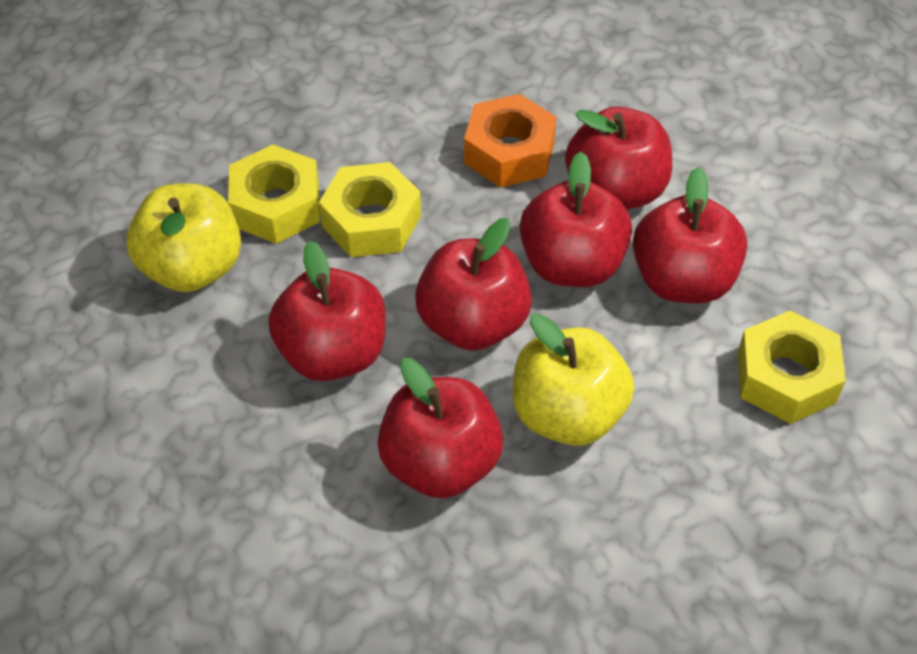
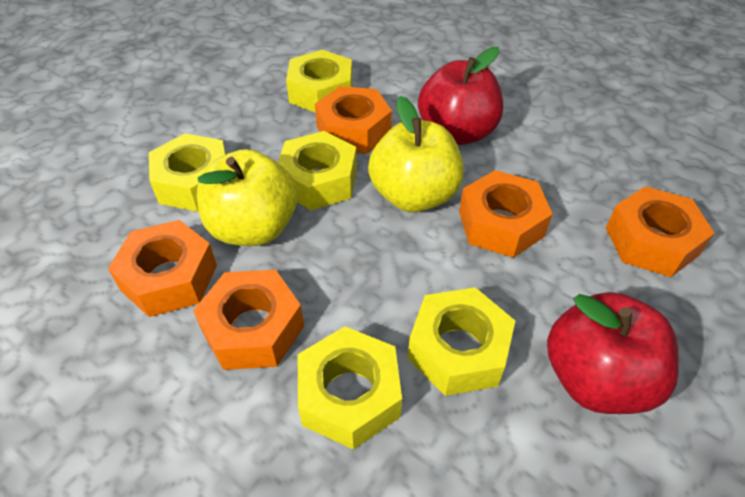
orange nut: 1 -> 5
red apple: 6 -> 2
yellow nut: 3 -> 5

